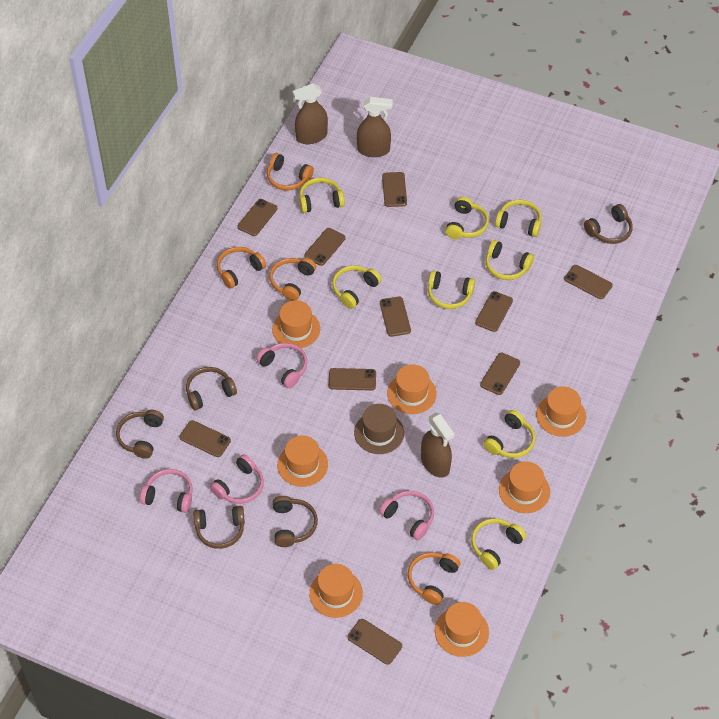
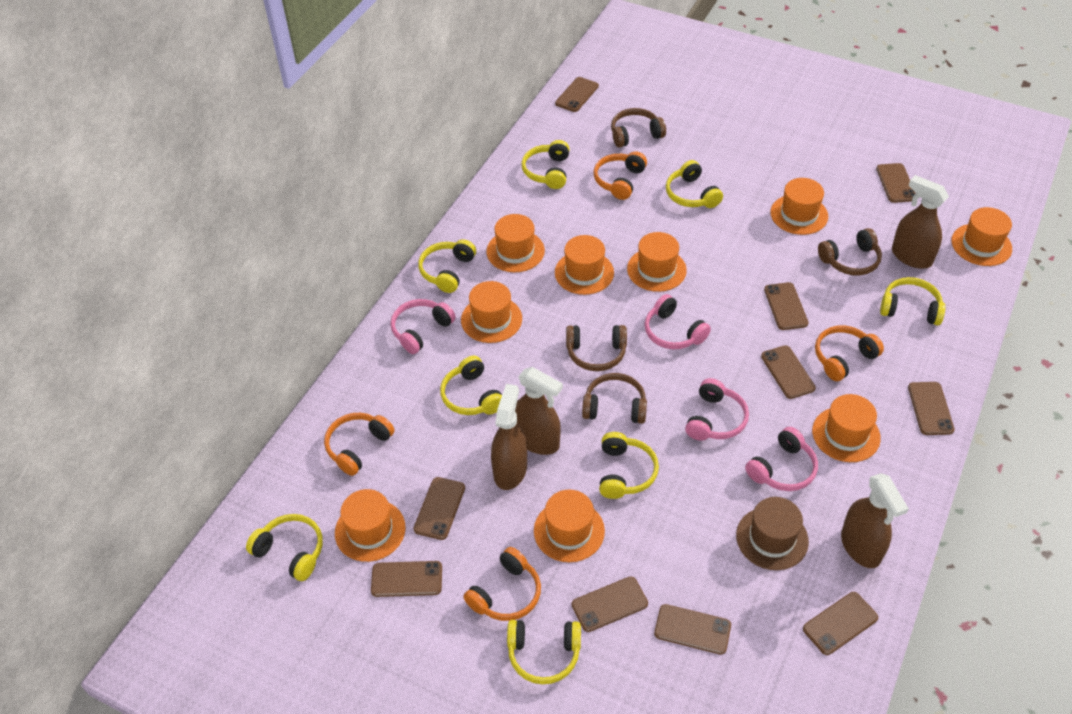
brown headphones: 5 -> 4
brown spray bottle: 3 -> 4
orange hat: 7 -> 9

